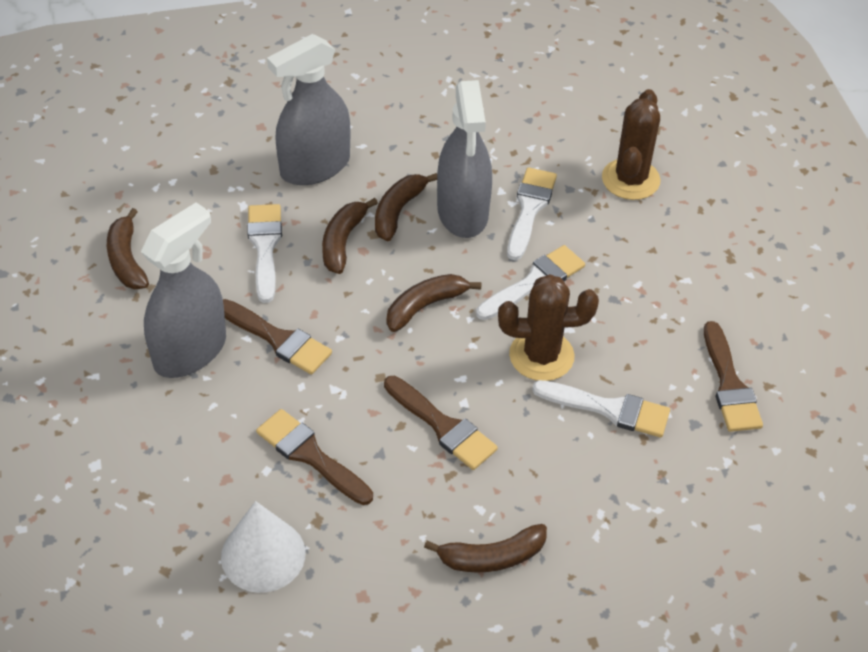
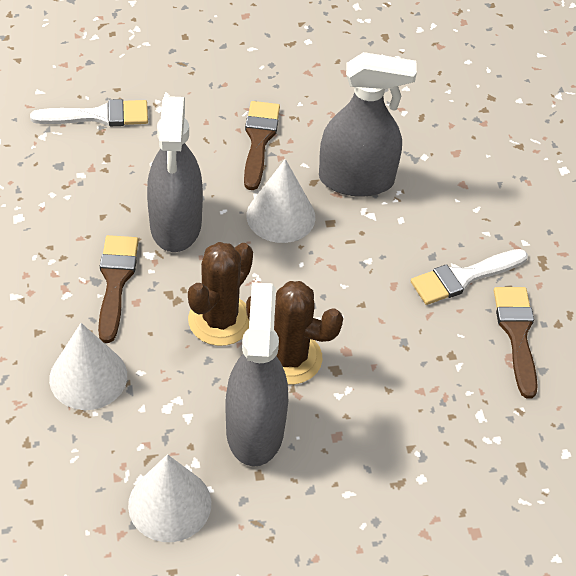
brown banana: 5 -> 0
brown brush: 4 -> 3
white brush: 4 -> 2
white cone: 1 -> 3

